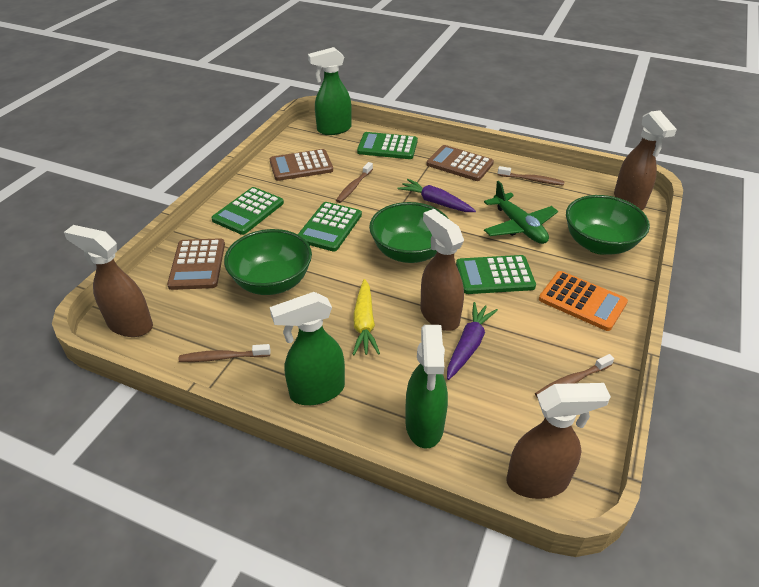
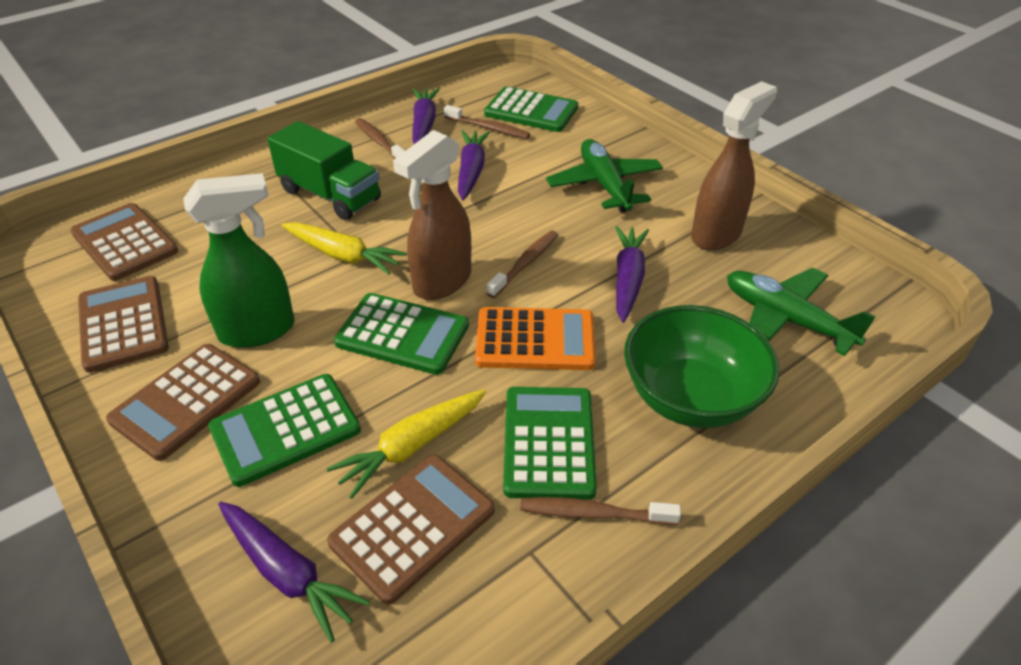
brown calculator: 3 -> 4
brown spray bottle: 4 -> 2
green bowl: 3 -> 1
green plane: 1 -> 2
green spray bottle: 3 -> 1
green truck: 0 -> 1
purple carrot: 2 -> 4
yellow carrot: 1 -> 2

